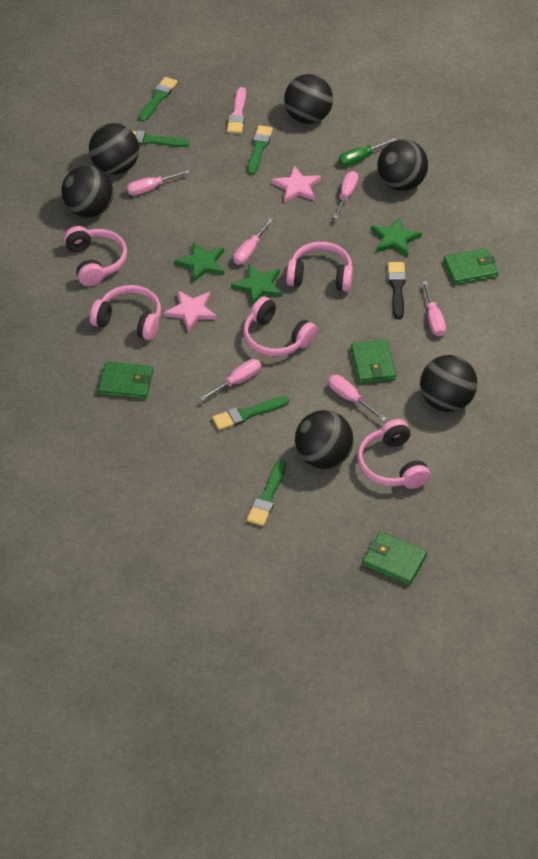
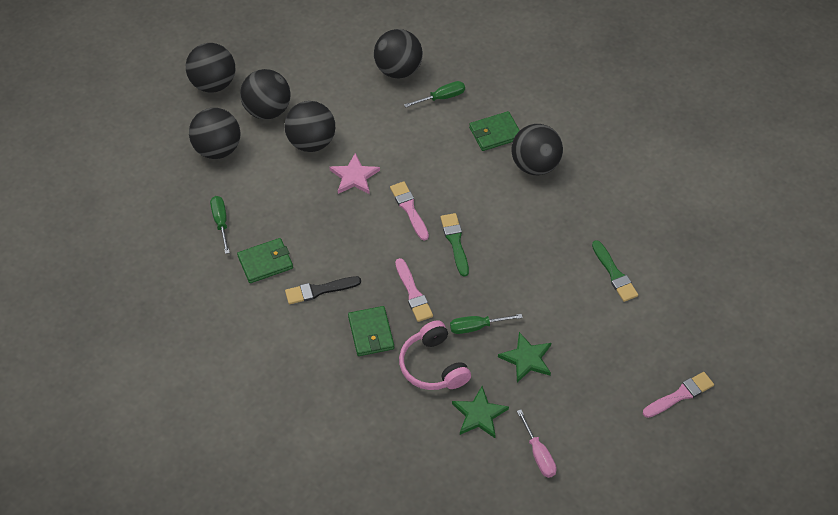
green brush: 5 -> 2
green screwdriver: 1 -> 3
green star: 3 -> 2
green wallet: 4 -> 3
pink brush: 1 -> 3
pink headphones: 5 -> 1
pink screwdriver: 6 -> 1
pink star: 2 -> 1

